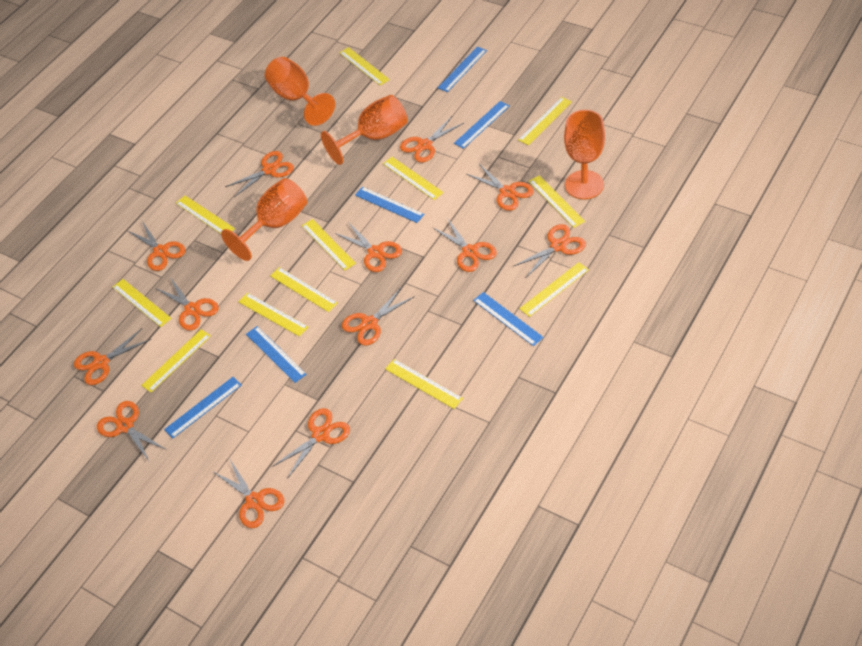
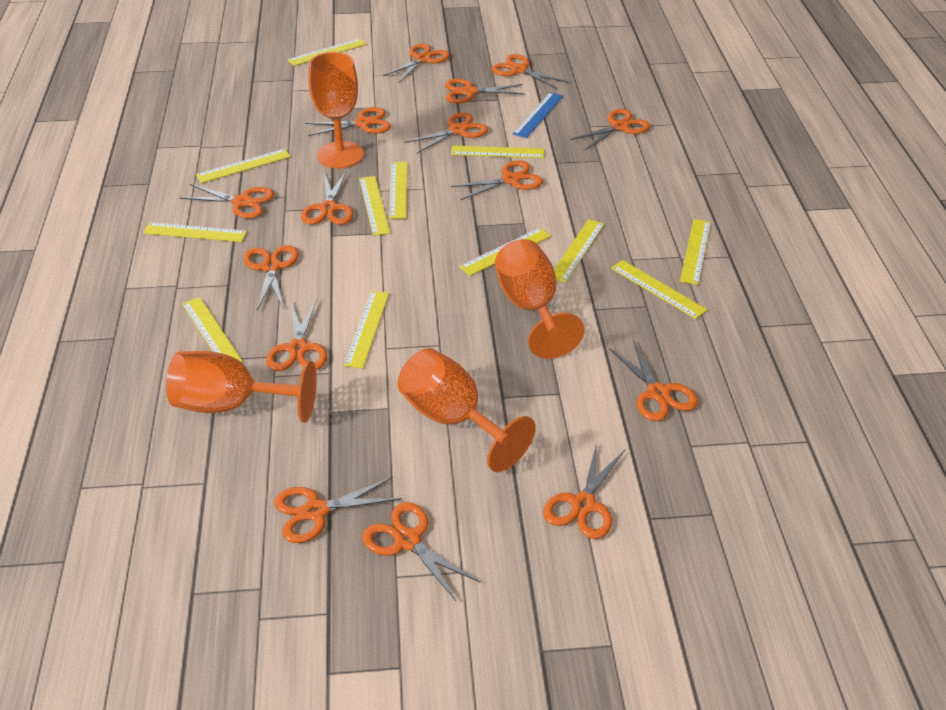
blue ruler: 6 -> 1
orange scissors: 13 -> 15

